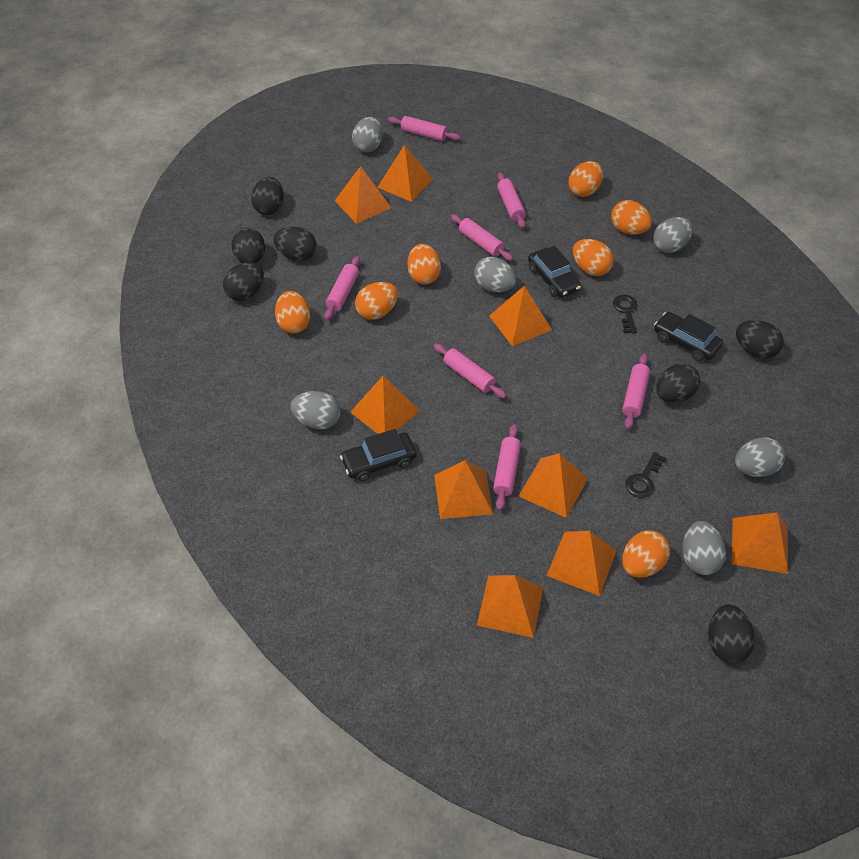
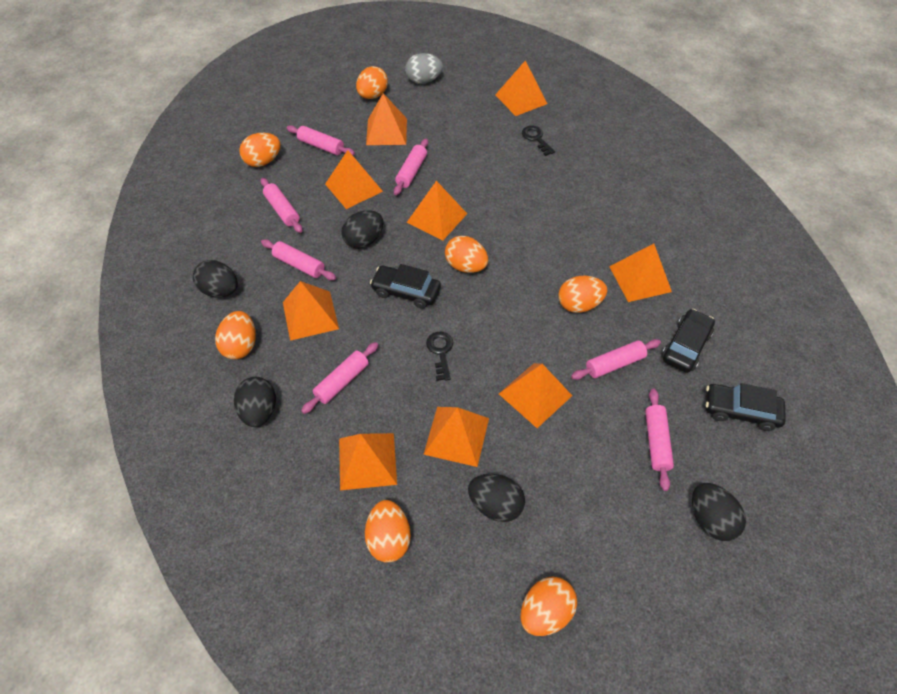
black egg: 7 -> 5
grey egg: 6 -> 1

